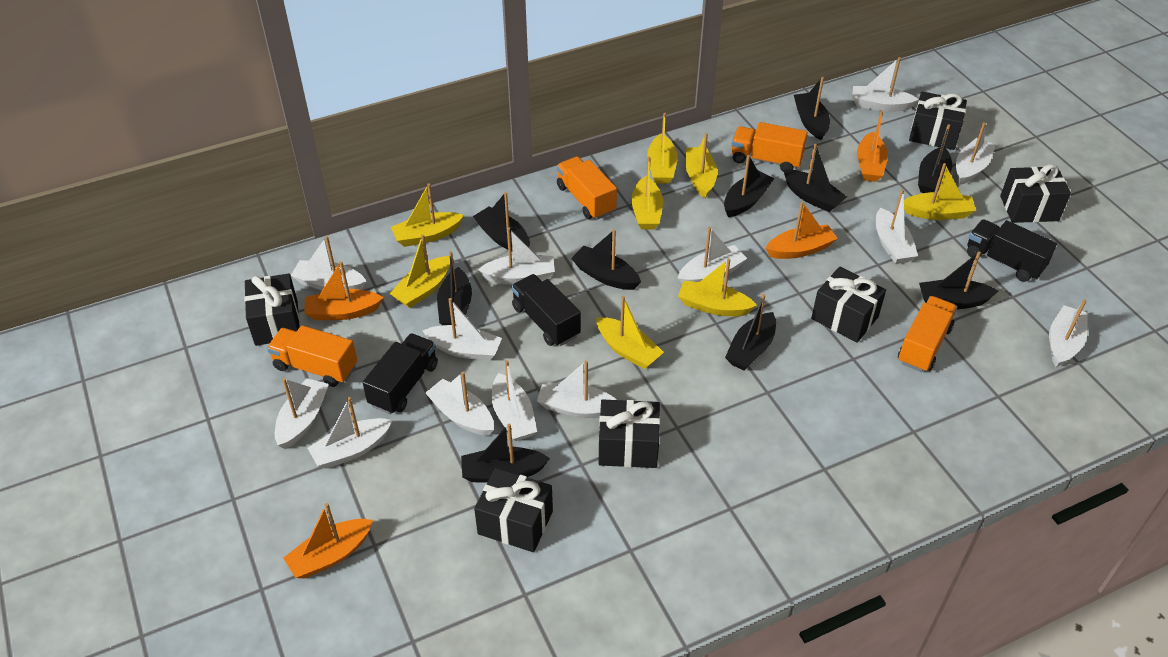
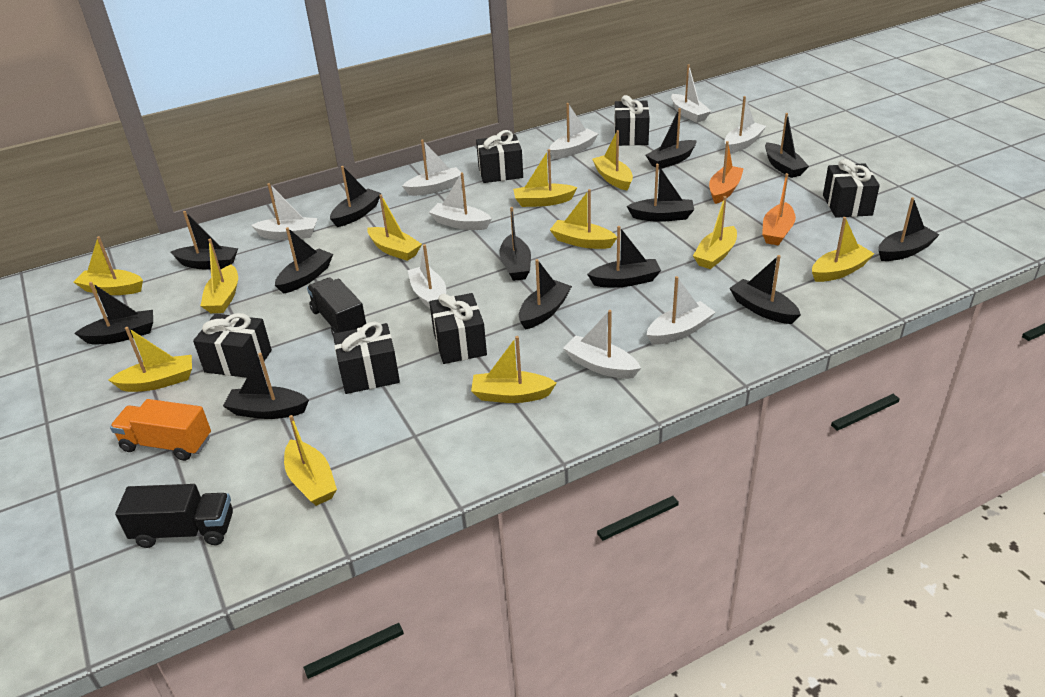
black boat: 10 -> 13
black truck: 3 -> 2
orange boat: 4 -> 2
orange truck: 4 -> 1
white boat: 13 -> 9
yellow boat: 8 -> 11

